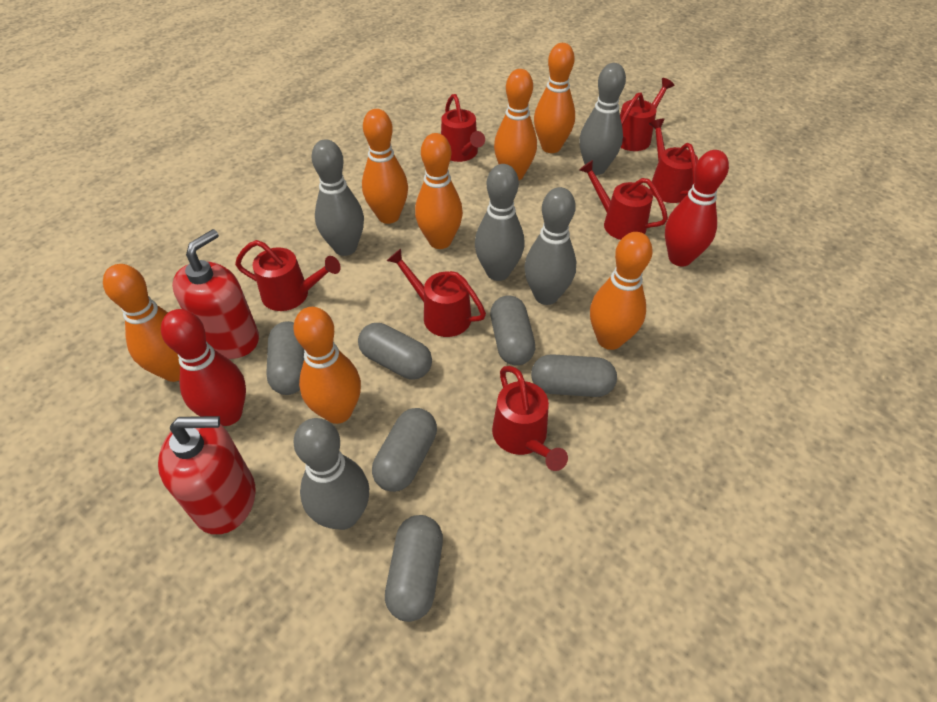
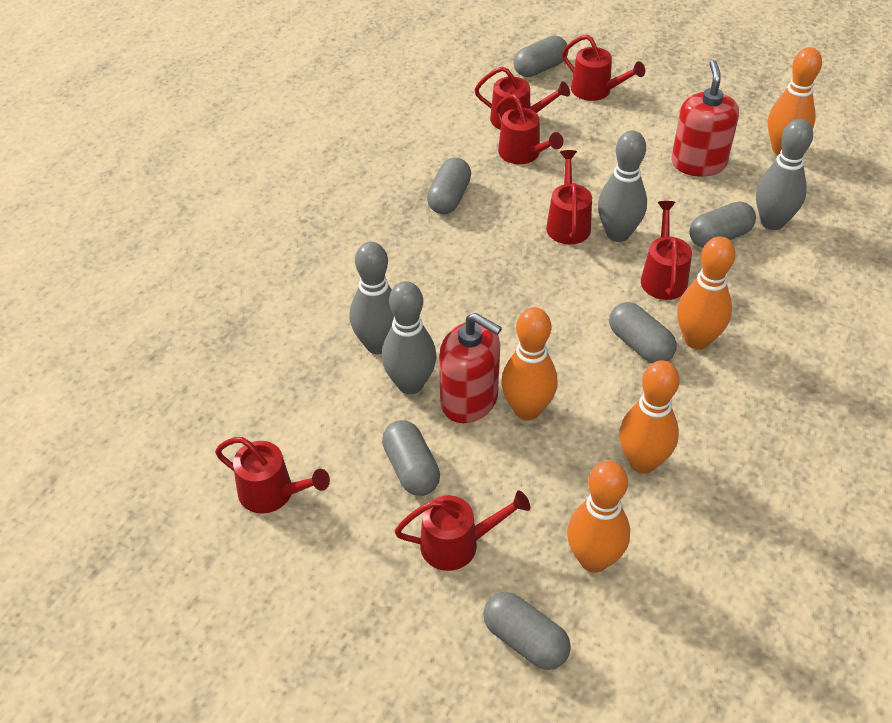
grey bowling pin: 5 -> 4
orange bowling pin: 7 -> 5
red bowling pin: 2 -> 0

